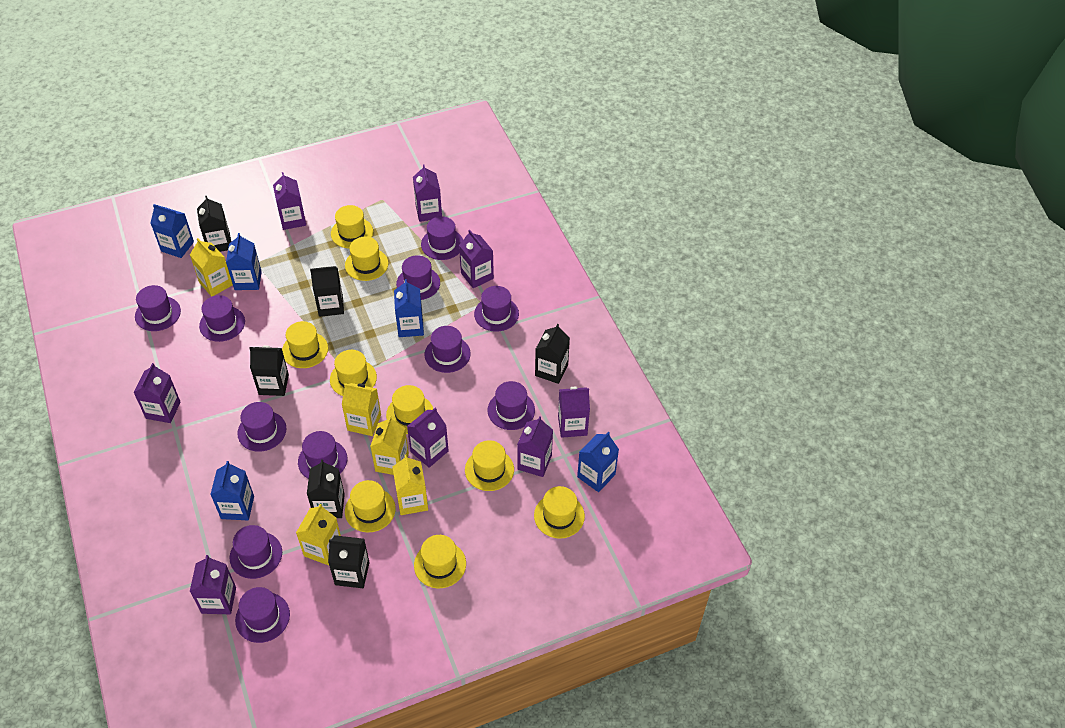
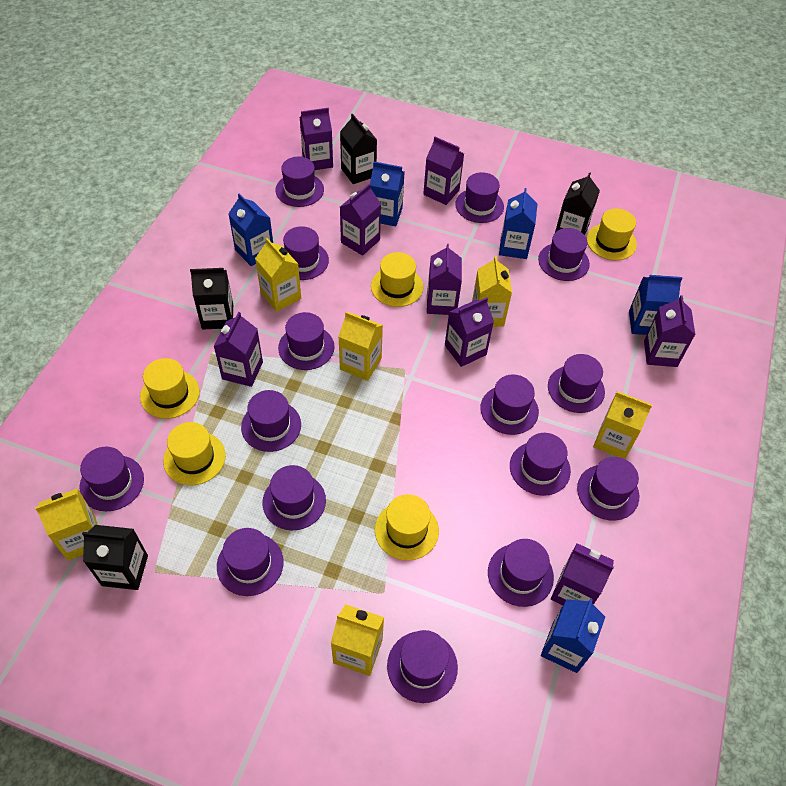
black carton: 6 -> 4
purple hat: 11 -> 15
yellow carton: 5 -> 6
yellow hat: 9 -> 5

